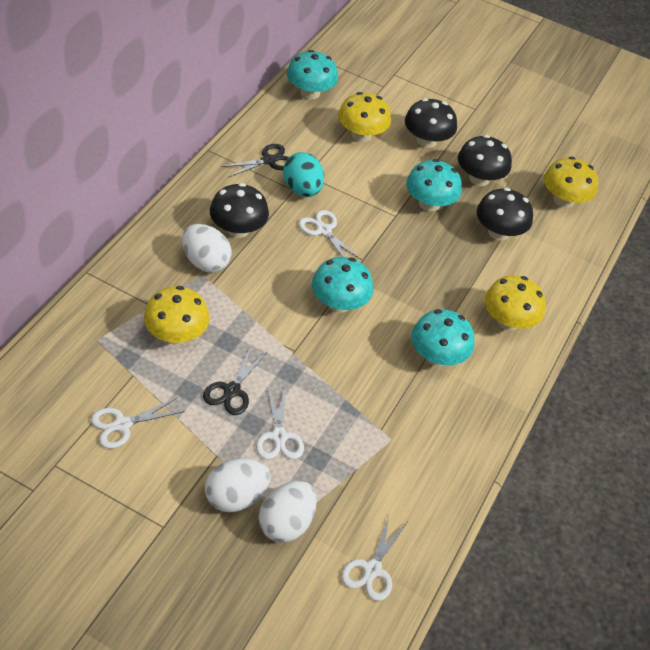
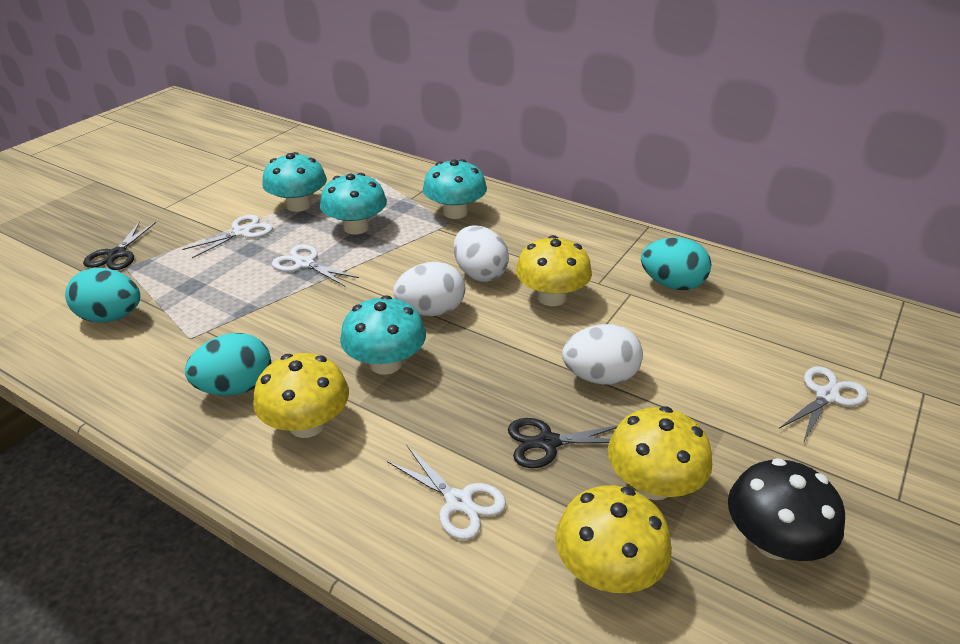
black mushroom: 4 -> 1
turquoise egg: 1 -> 3

